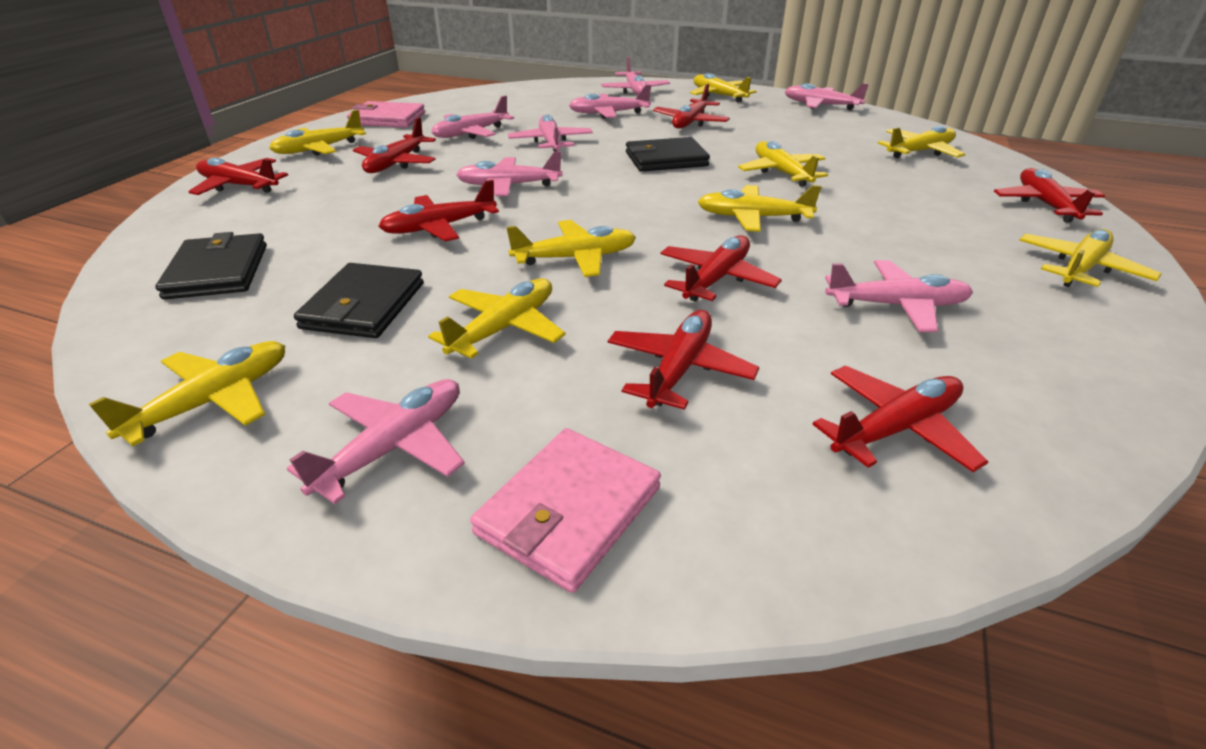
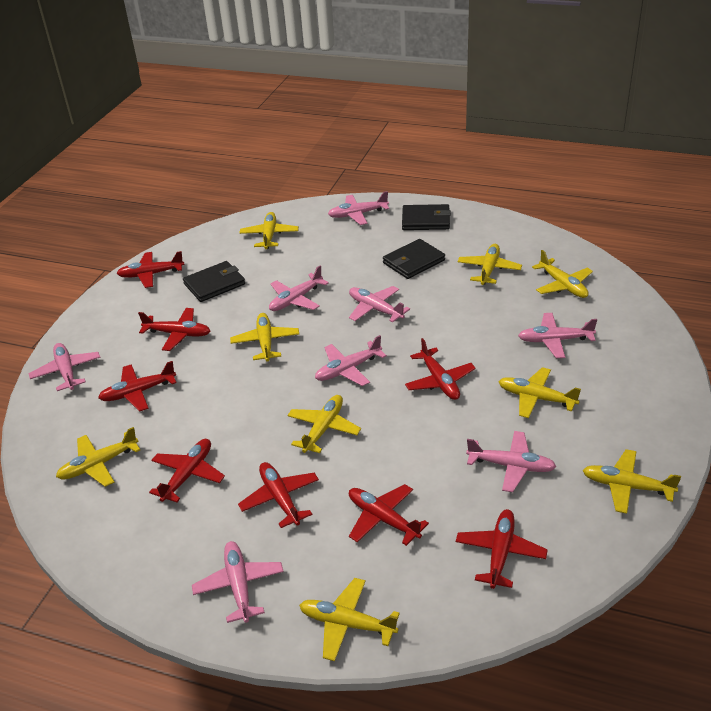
pink wallet: 2 -> 0

